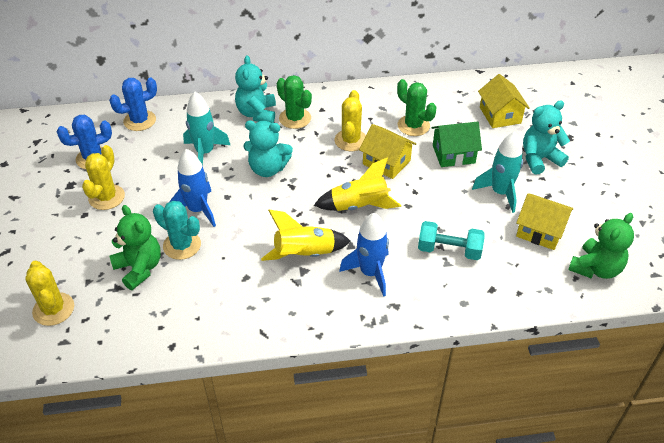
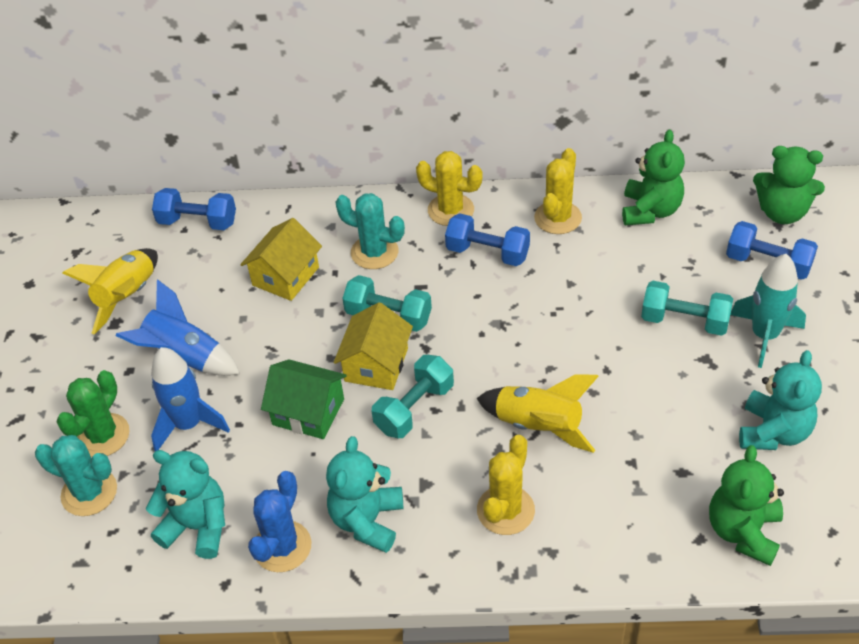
blue cactus: 2 -> 1
blue dumbbell: 0 -> 3
green cactus: 2 -> 1
green teddy bear: 2 -> 3
turquoise cactus: 1 -> 2
turquoise dumbbell: 1 -> 3
turquoise rocket: 2 -> 1
yellow house: 3 -> 2

